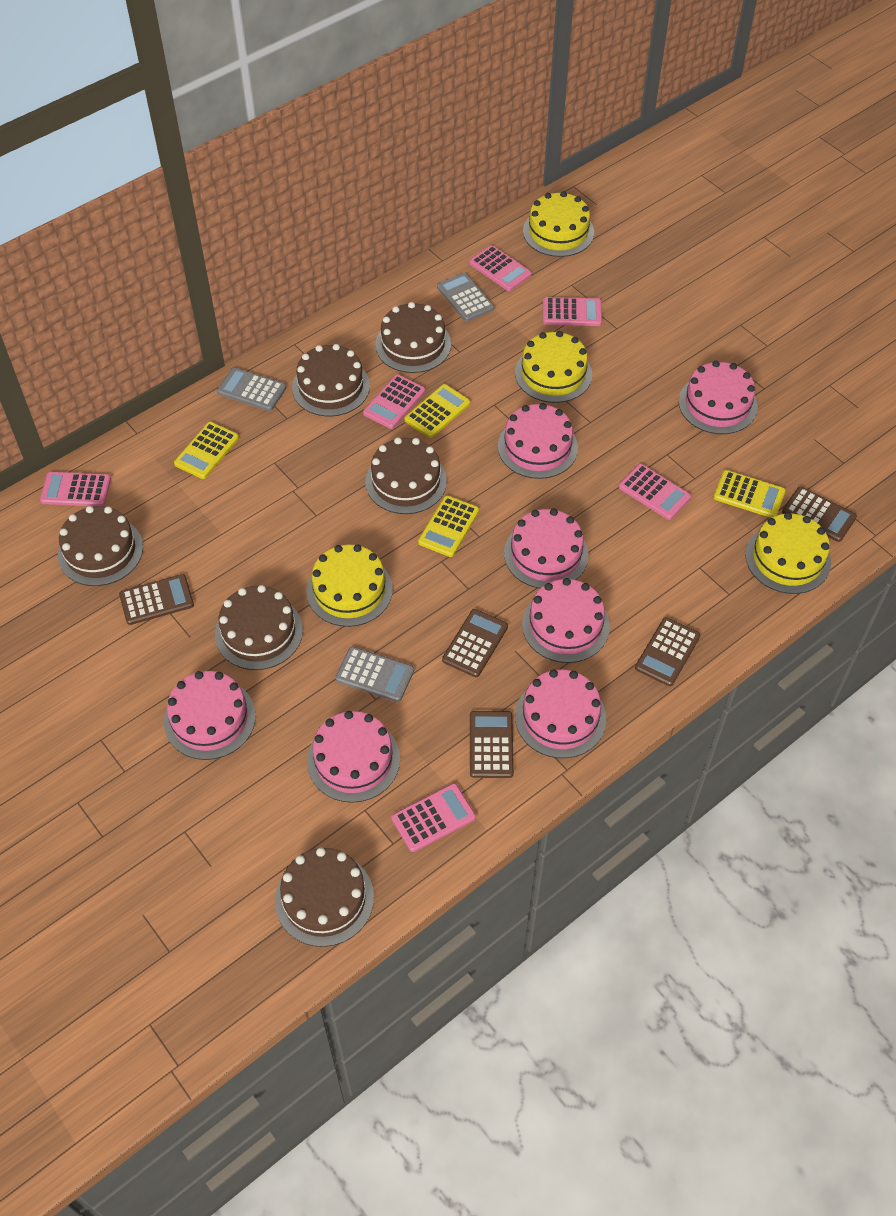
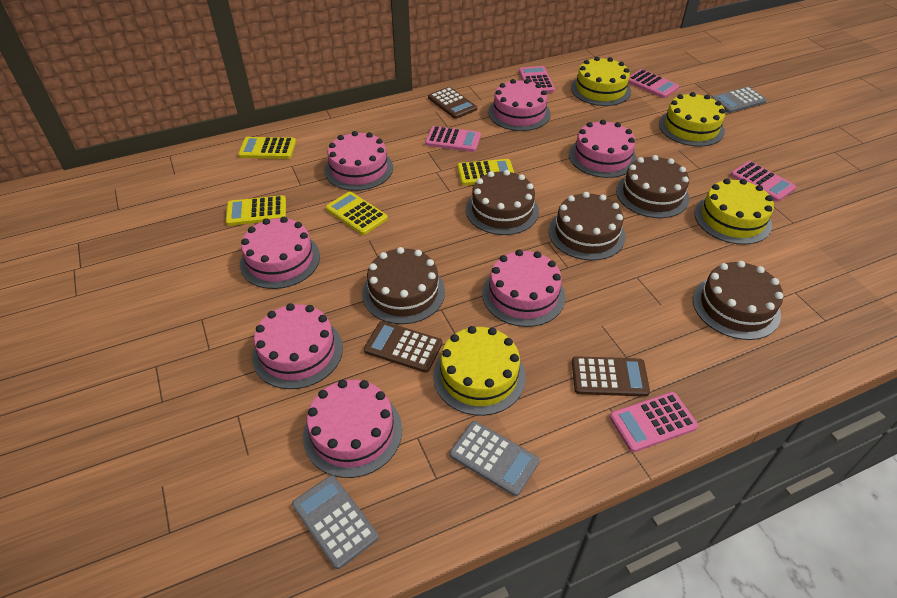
brown cake: 6 -> 5
brown calculator: 5 -> 3
pink calculator: 6 -> 5

